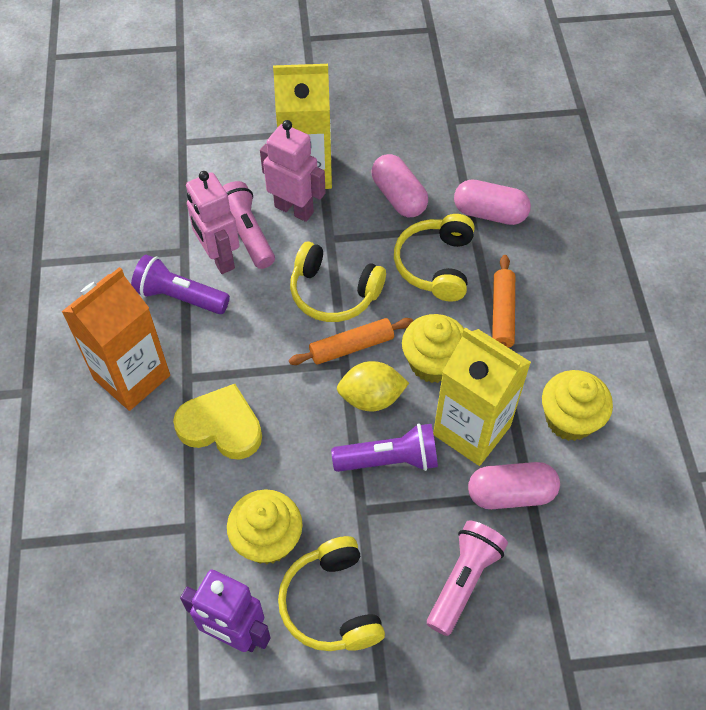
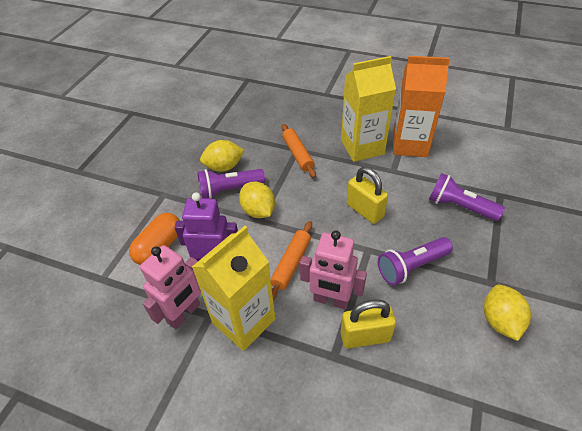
orange capsule: 0 -> 1
pink capsule: 3 -> 0
pink flashlight: 2 -> 0
purple flashlight: 2 -> 3
yellow cupcake: 3 -> 0
yellow headphones: 3 -> 0
yellow heart: 1 -> 0
yellow lemon: 1 -> 3
yellow padlock: 0 -> 2

